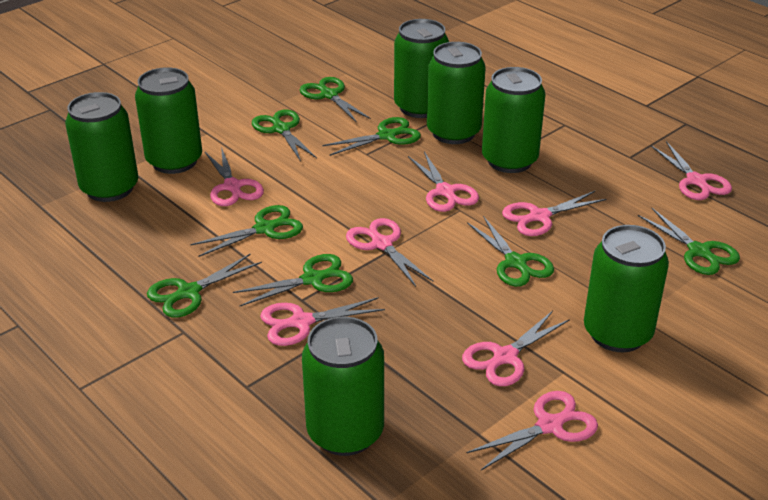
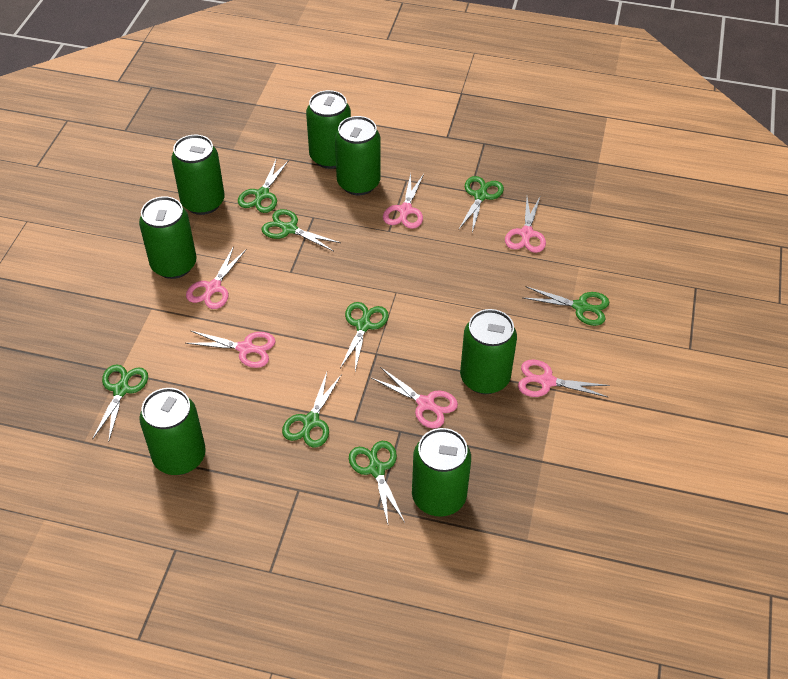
pink scissors: 8 -> 6

